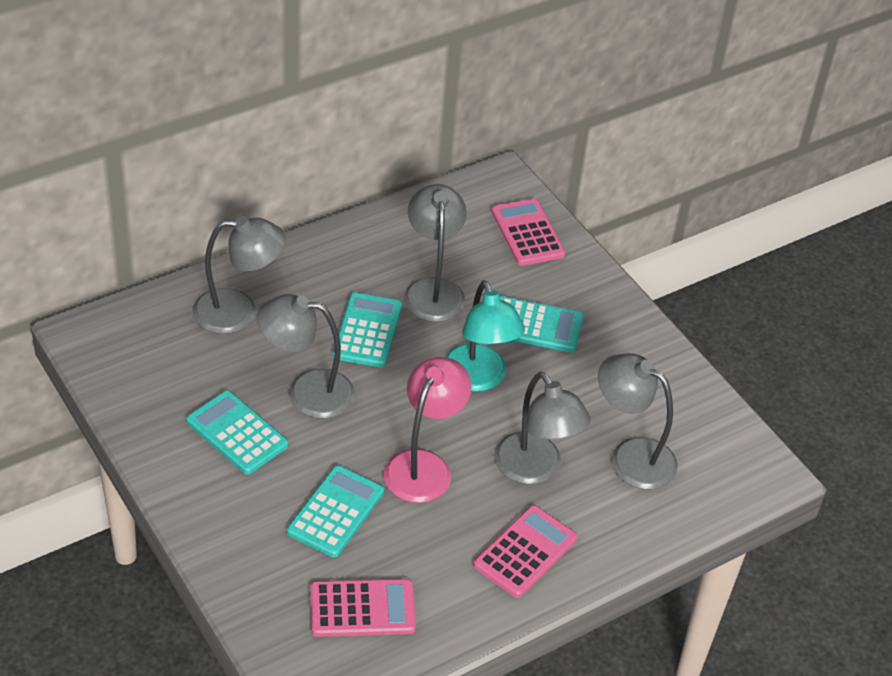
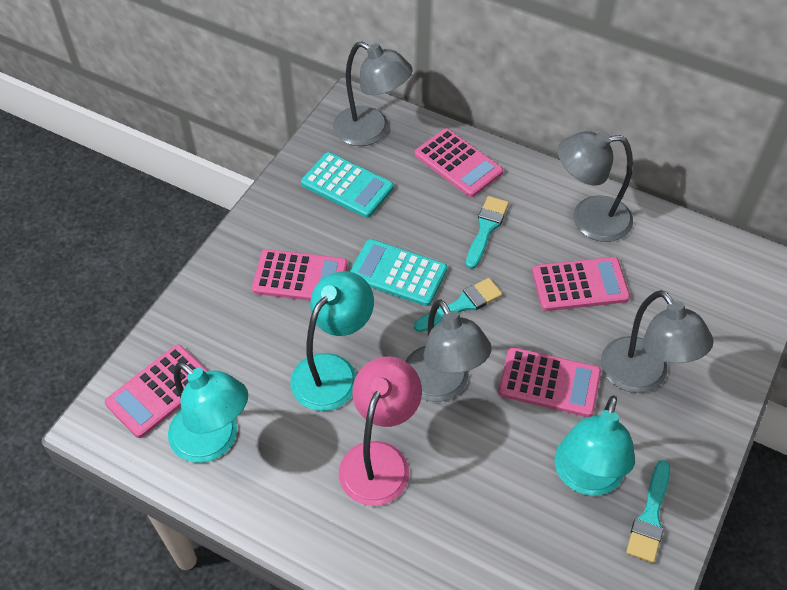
grey lamp: 5 -> 4
pink calculator: 3 -> 5
turquoise brush: 0 -> 3
turquoise calculator: 4 -> 2
turquoise lamp: 1 -> 3

